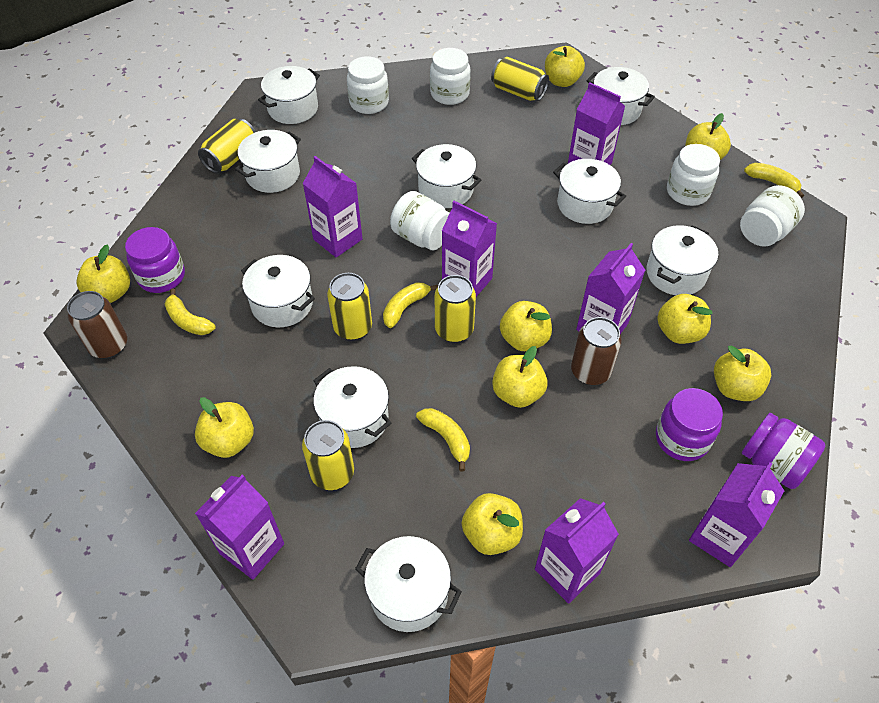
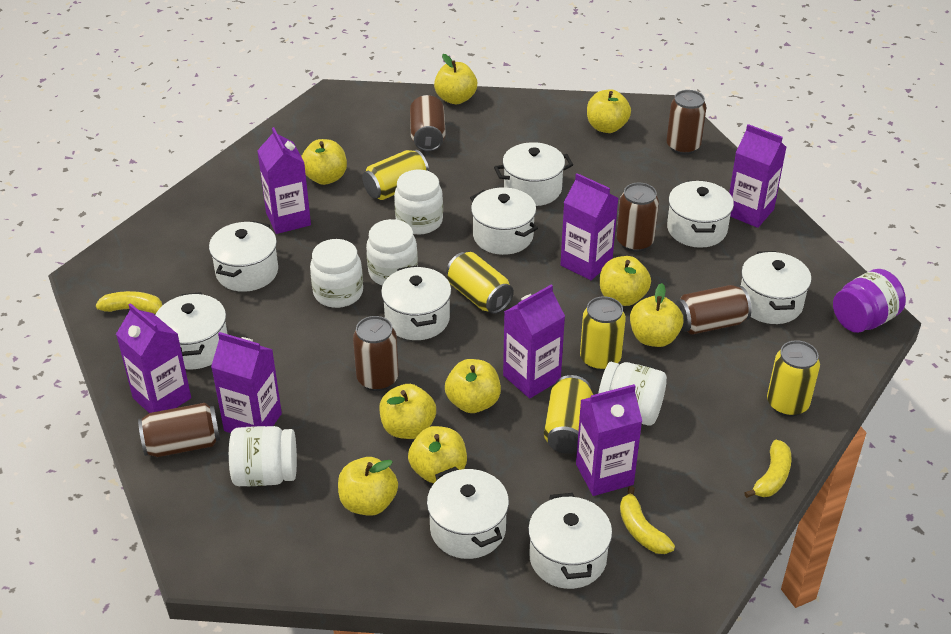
brown can: 2 -> 6
purple jar: 3 -> 1
yellow banana: 4 -> 3

